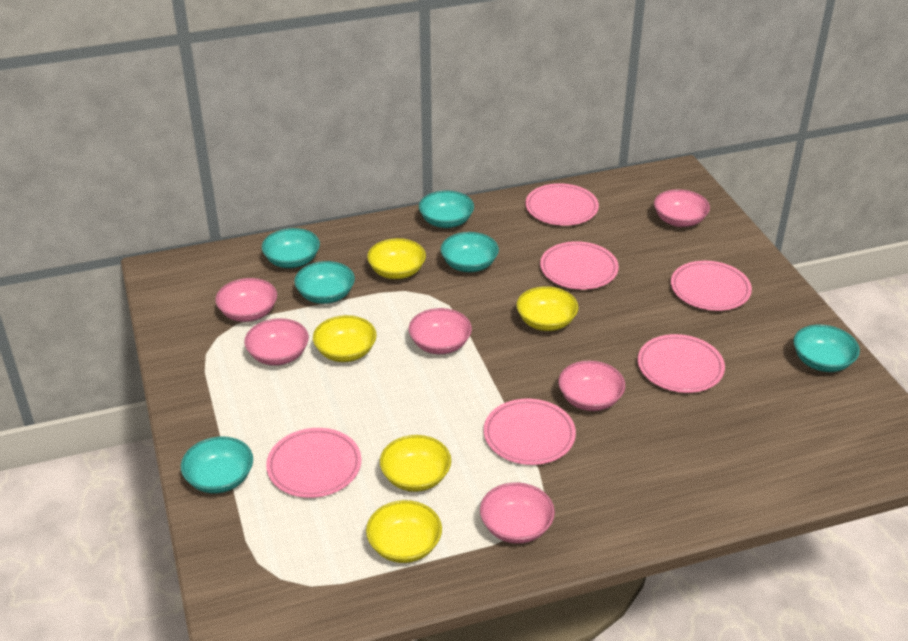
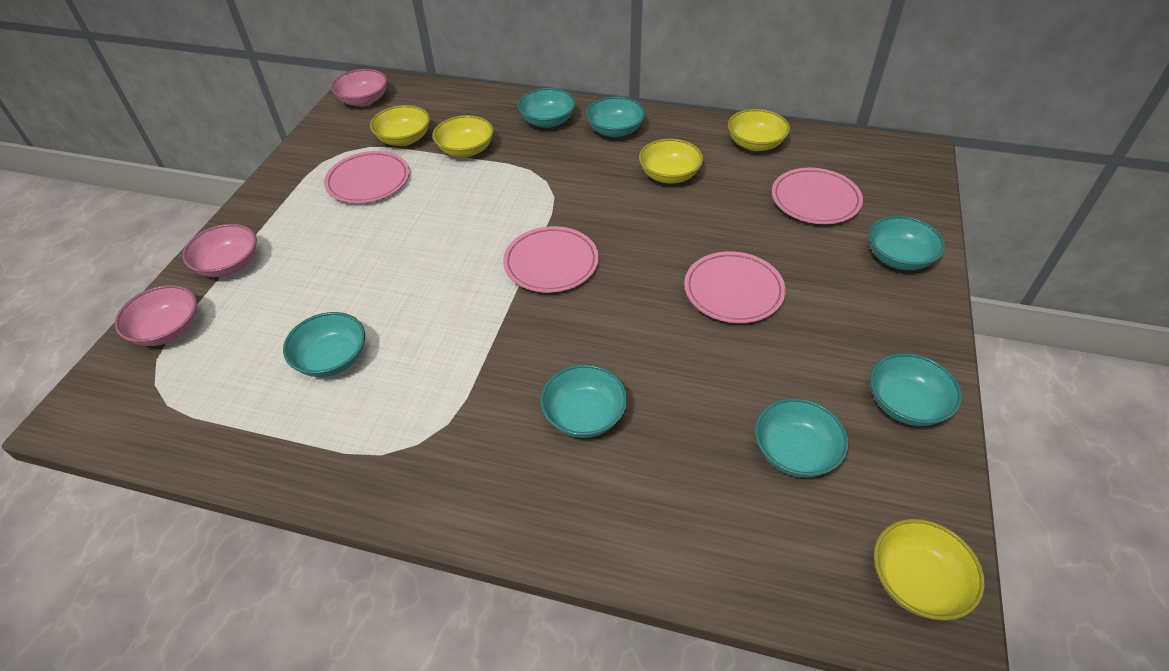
pink bowl: 6 -> 3
pink plate: 6 -> 4
turquoise bowl: 6 -> 7

